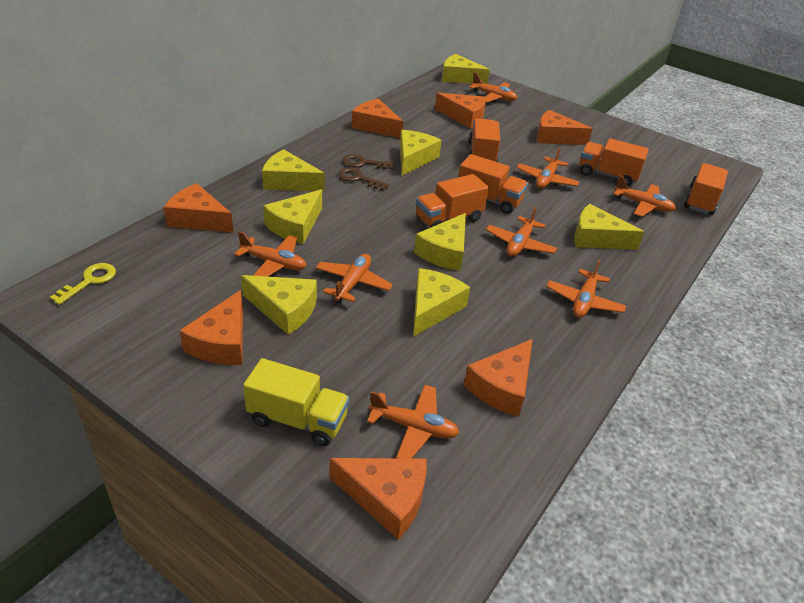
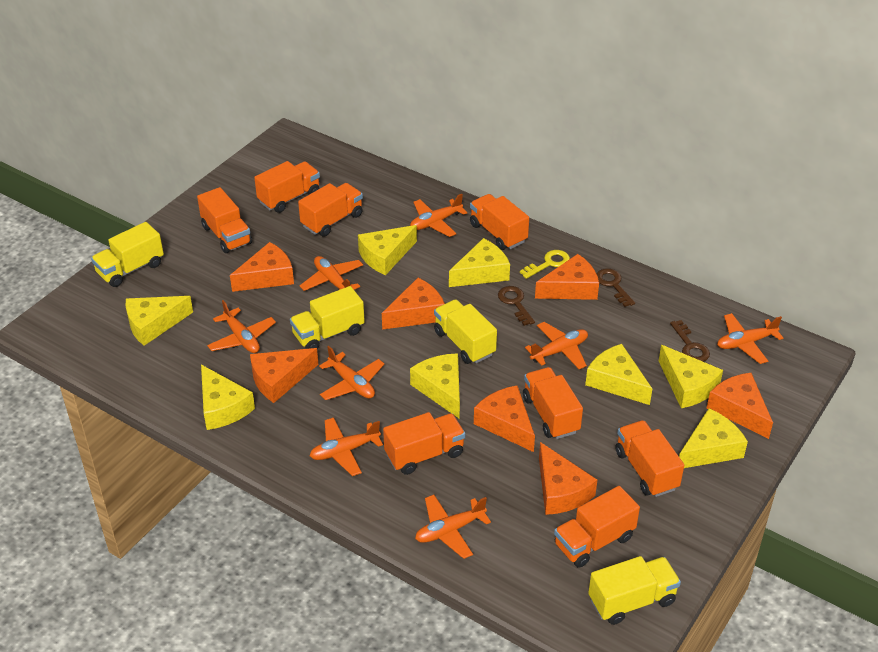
brown key: 2 -> 3
orange truck: 5 -> 8
yellow truck: 1 -> 4

